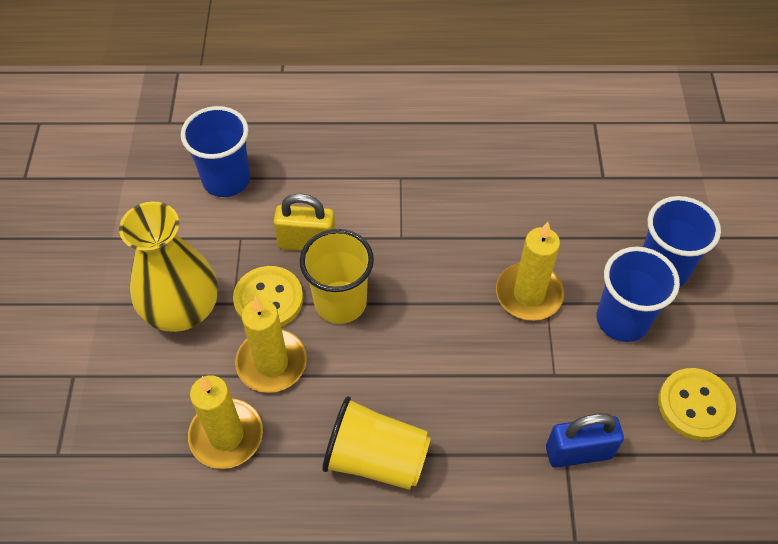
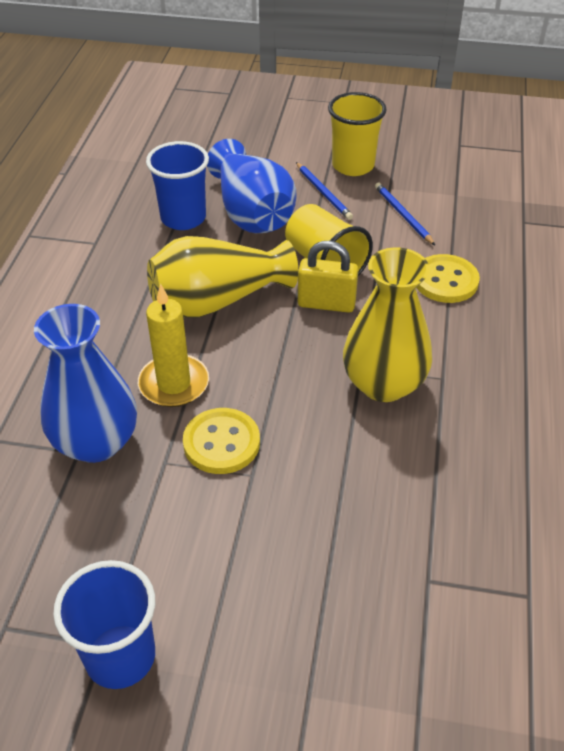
blue cup: 3 -> 2
blue padlock: 1 -> 0
blue pencil: 0 -> 2
blue vase: 0 -> 2
yellow candle: 3 -> 1
yellow vase: 1 -> 2

